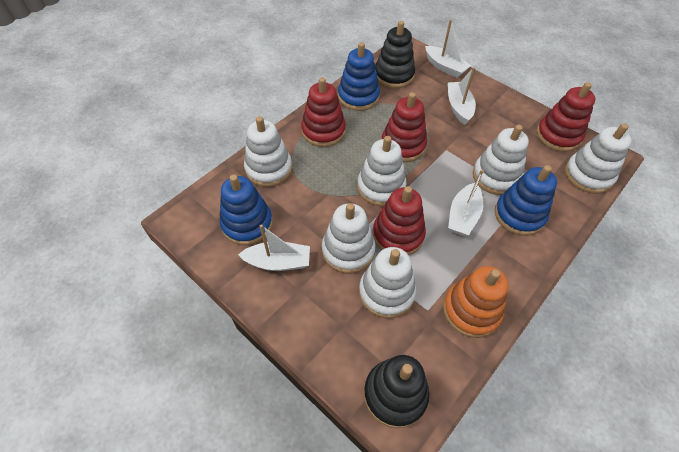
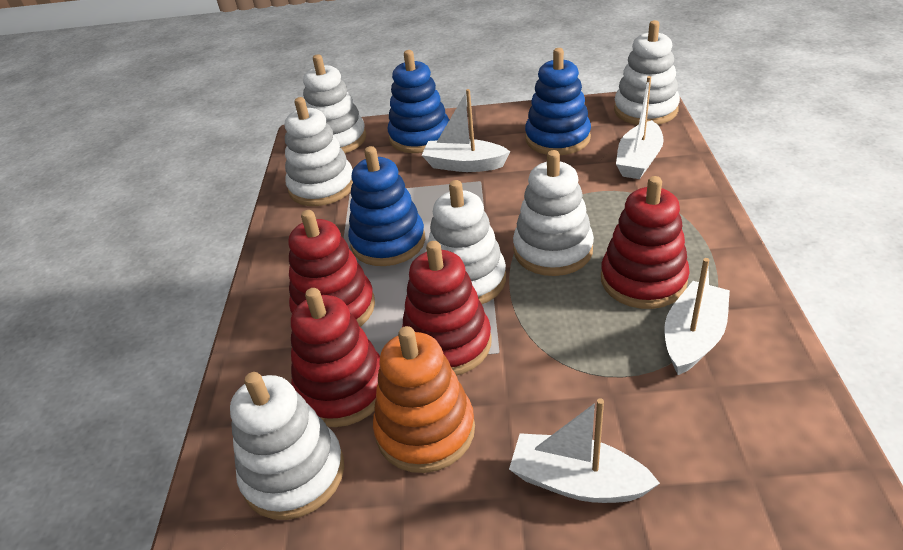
black stacking toy: 2 -> 0

